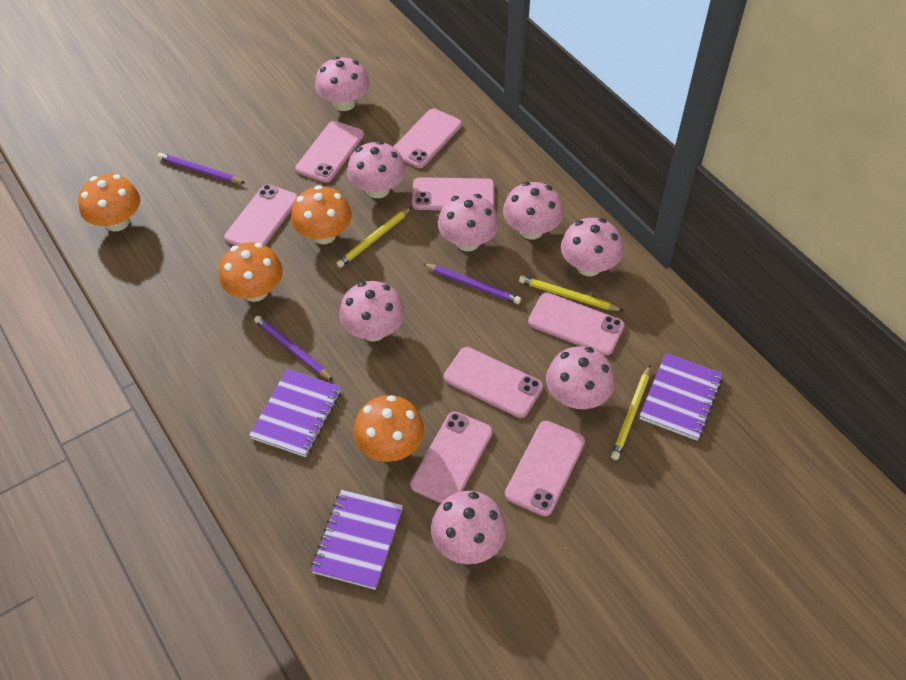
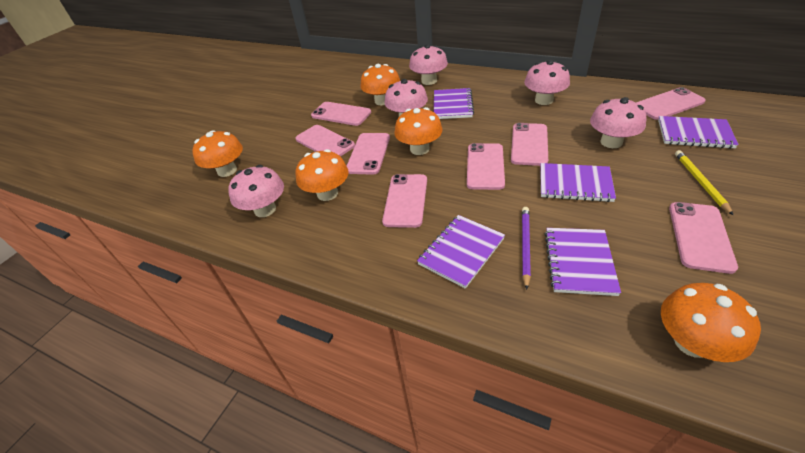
orange mushroom: 4 -> 5
pink mushroom: 8 -> 5
purple notebook: 3 -> 5
purple pencil: 3 -> 1
yellow pencil: 3 -> 1

